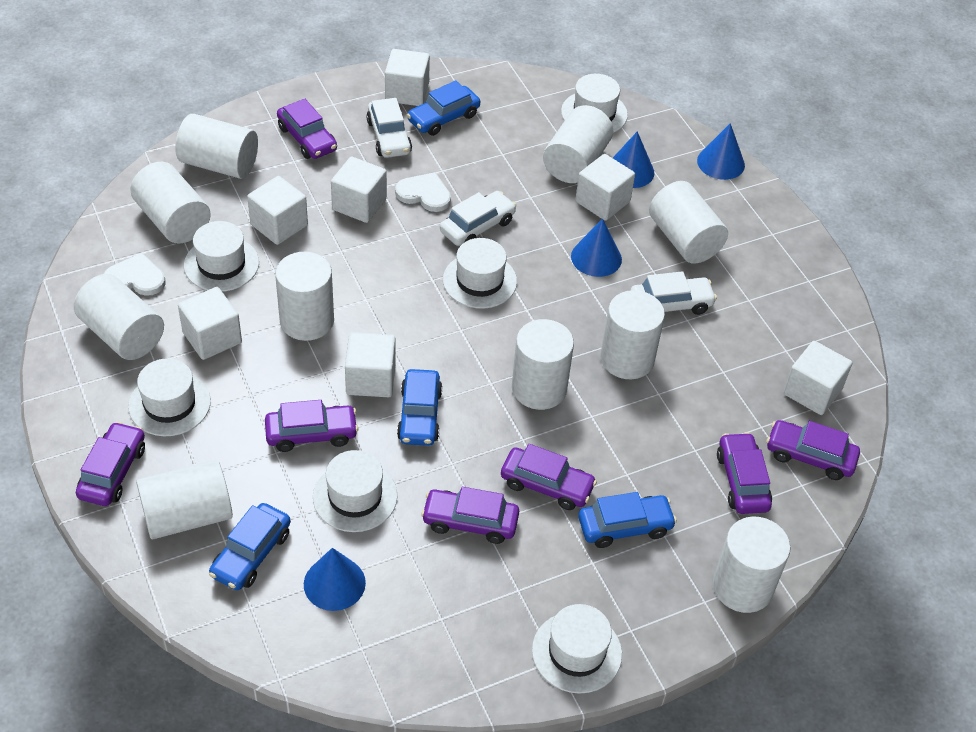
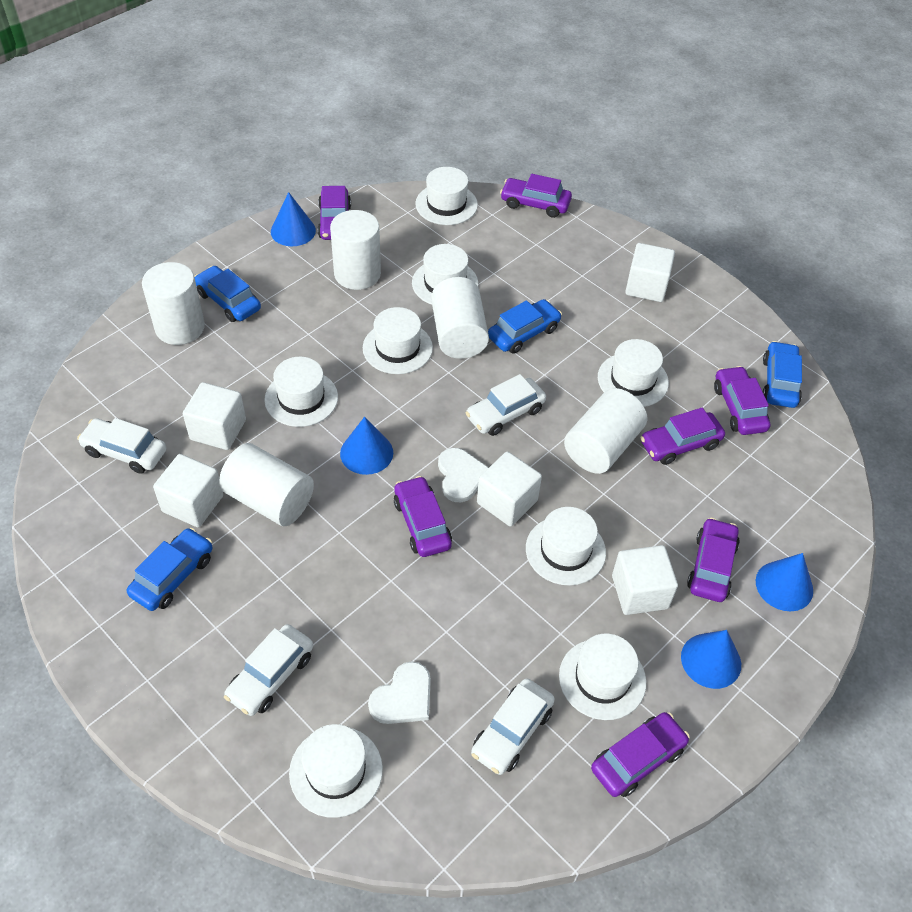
white car: 3 -> 4
white cube: 7 -> 5
white cylinder: 10 -> 5
white hat: 6 -> 8

